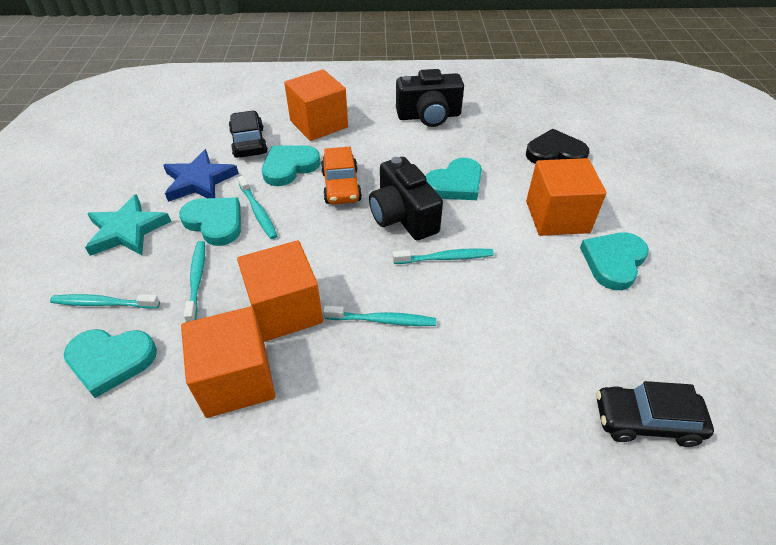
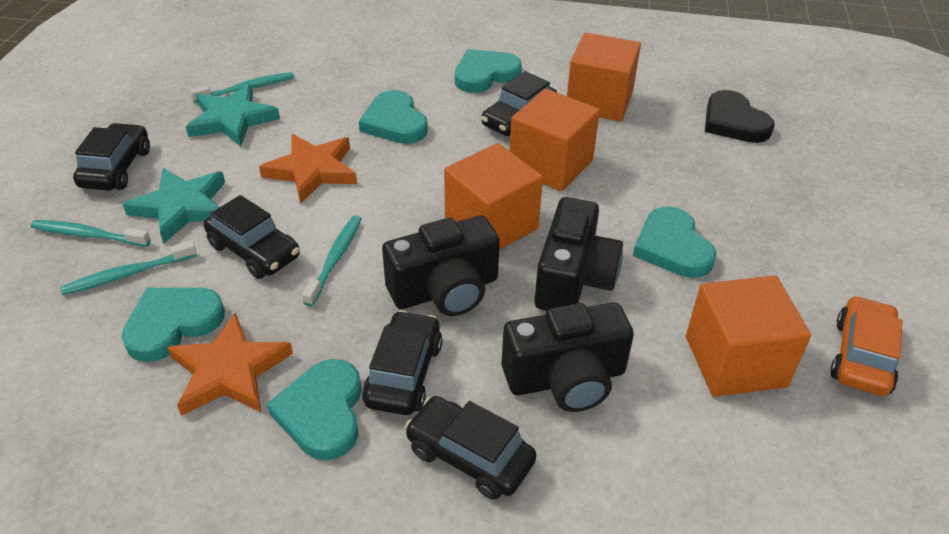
black camera: 2 -> 3
black car: 2 -> 5
blue star: 1 -> 0
orange star: 0 -> 2
turquoise star: 1 -> 2
turquoise toothbrush: 5 -> 4

